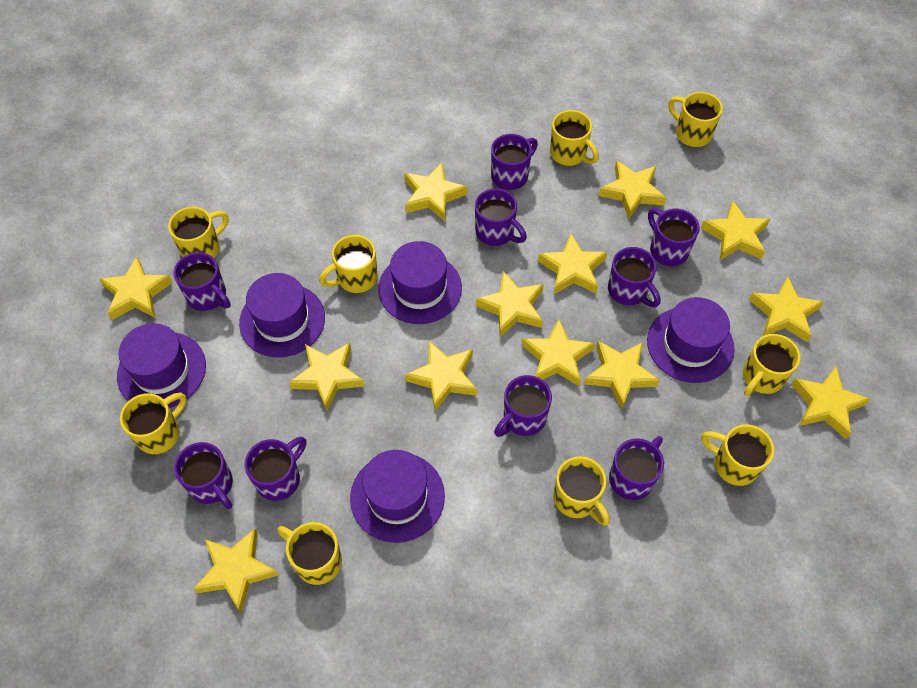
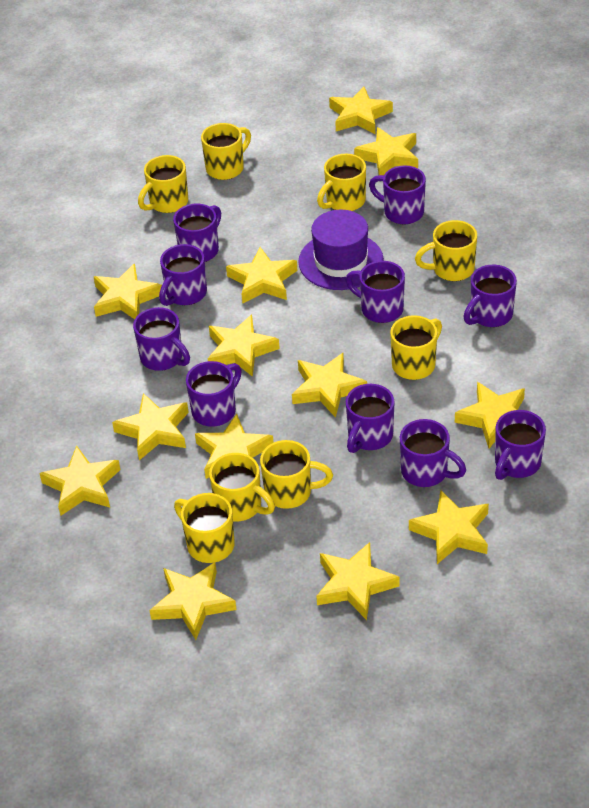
purple hat: 5 -> 1
purple mug: 9 -> 10
yellow mug: 9 -> 8

